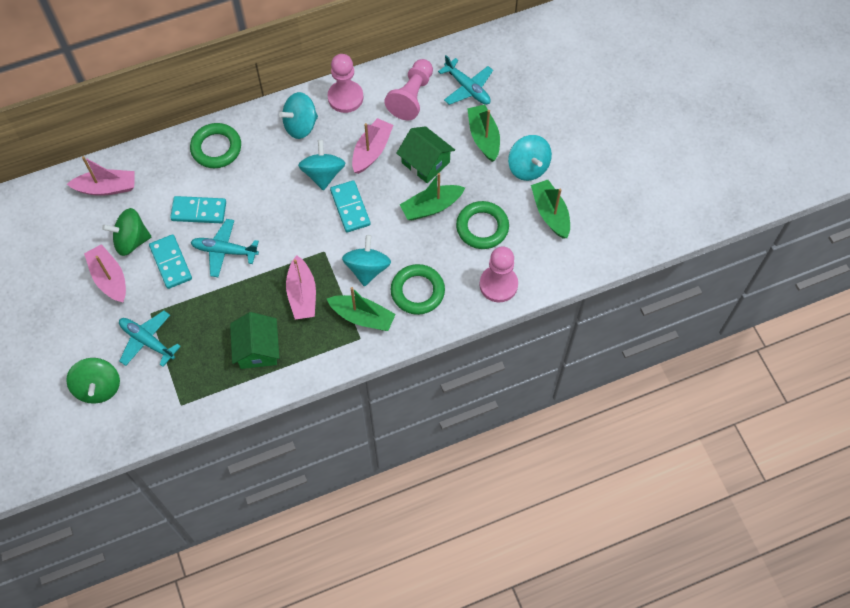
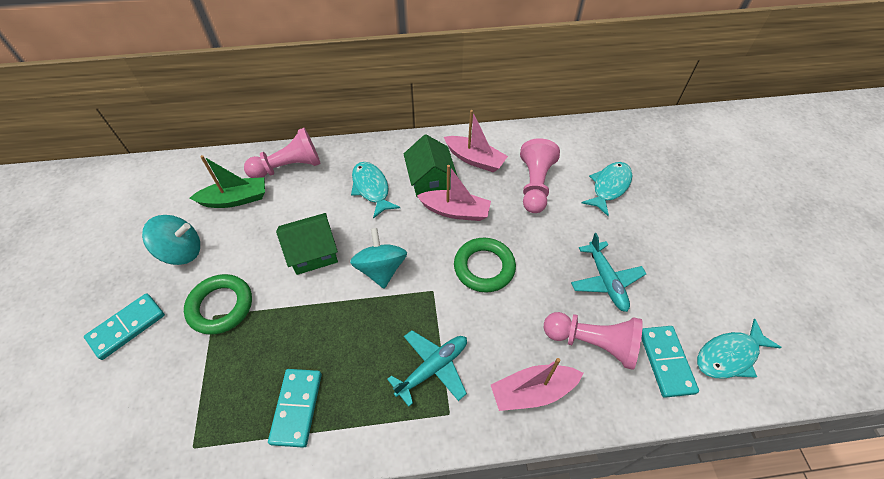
green boat: 4 -> 1
green ring: 3 -> 2
green spinning top: 2 -> 0
pink boat: 4 -> 3
turquoise fish: 0 -> 3
turquoise plane: 3 -> 2
turquoise spinning top: 4 -> 2

